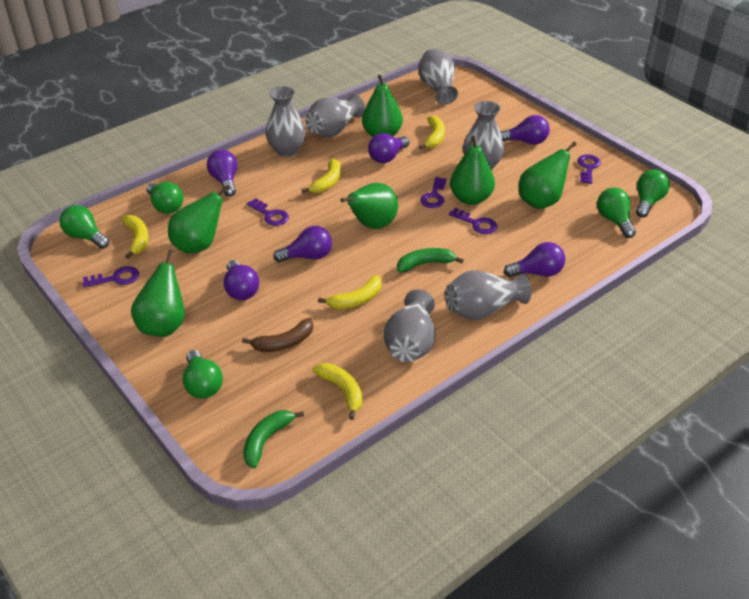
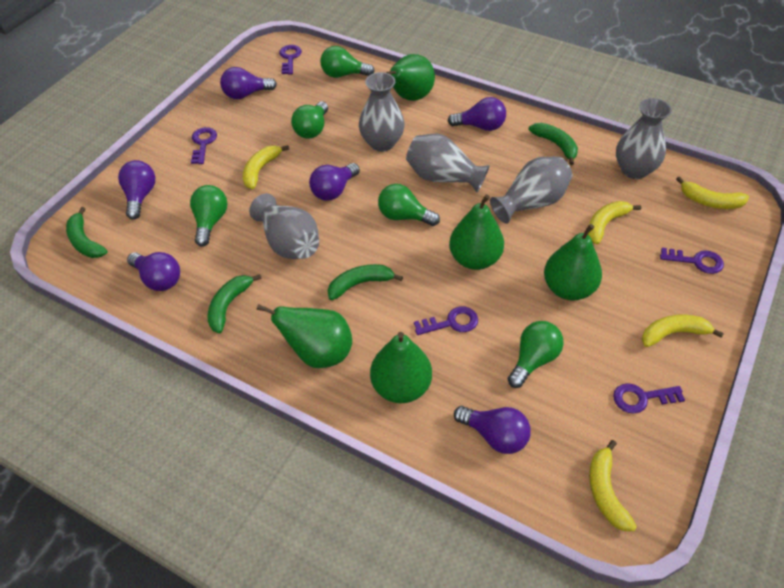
brown banana: 1 -> 0
green banana: 2 -> 4
green pear: 6 -> 5
grey vase: 6 -> 5

